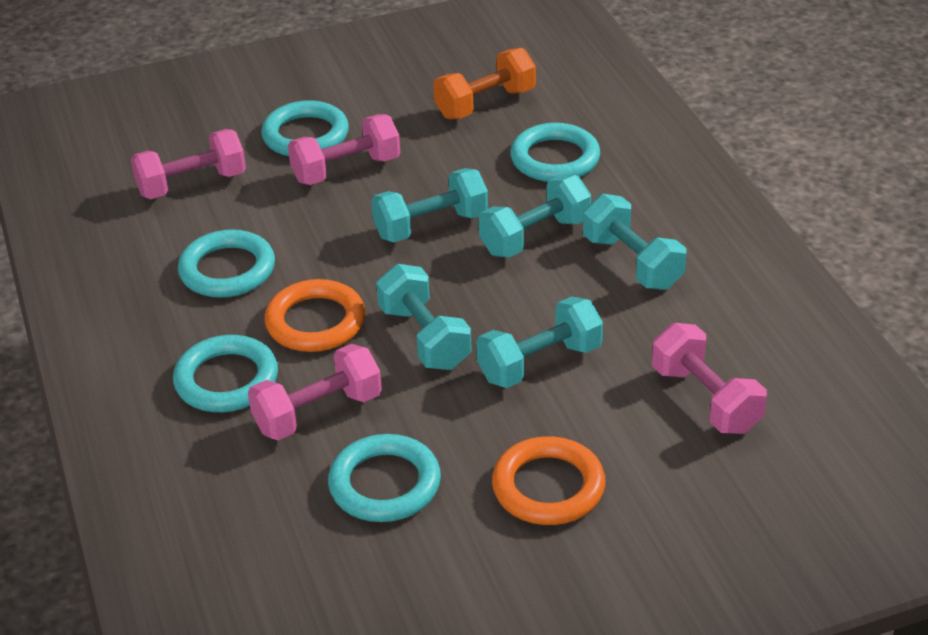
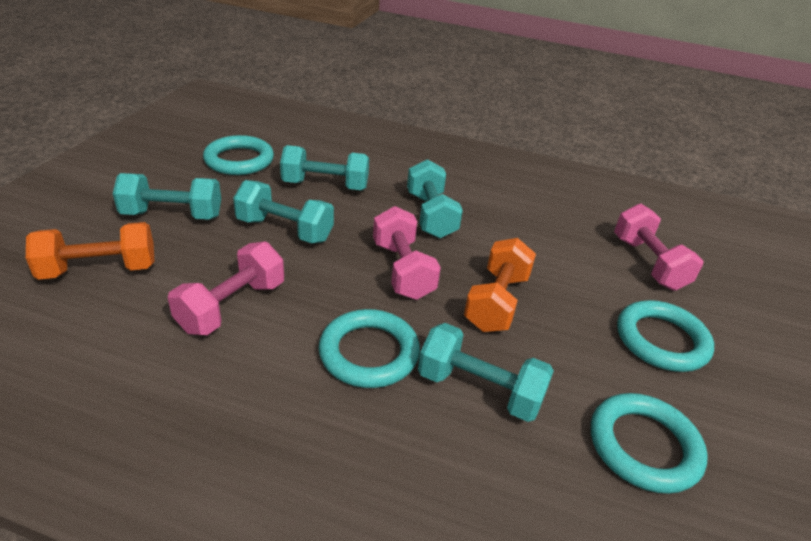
orange dumbbell: 1 -> 2
orange ring: 2 -> 0
pink dumbbell: 4 -> 3
turquoise ring: 5 -> 4

